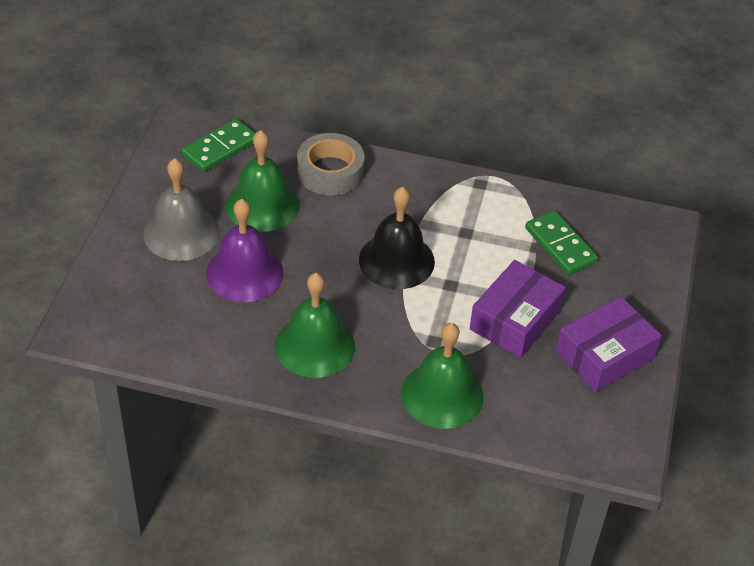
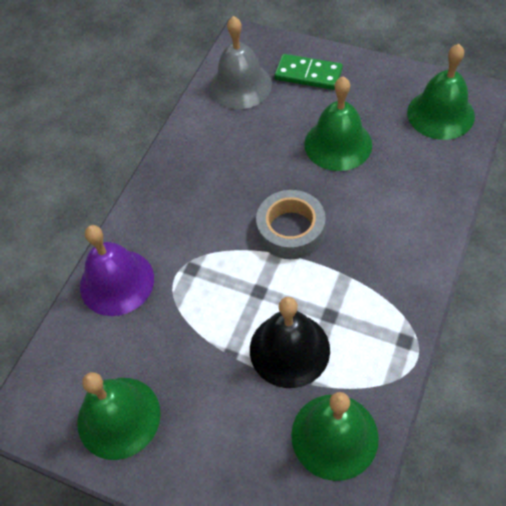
green bell: 3 -> 4
green domino: 2 -> 1
purple box: 2 -> 0

